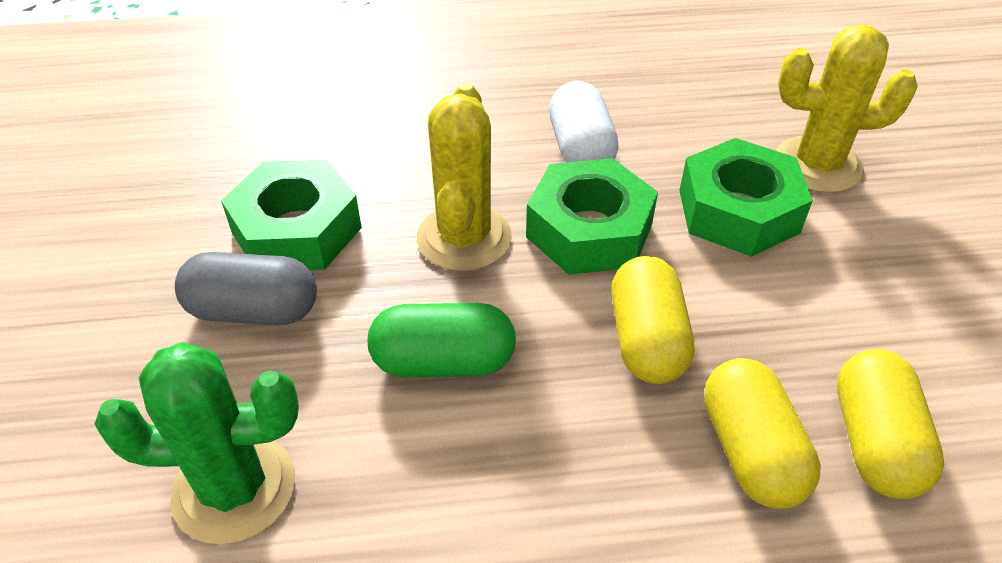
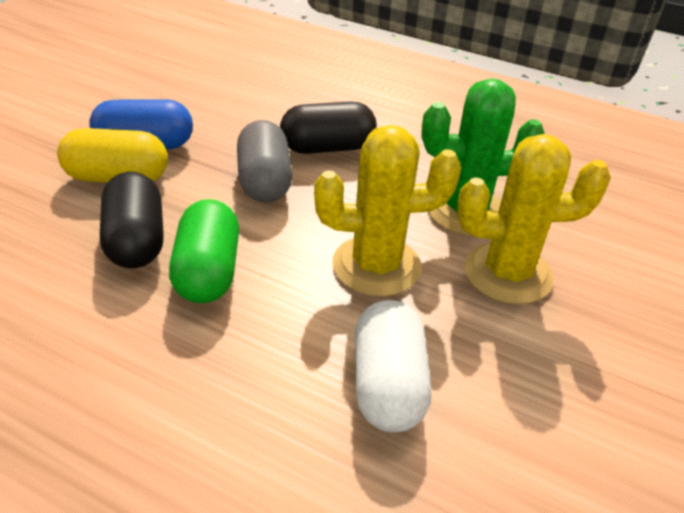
black capsule: 0 -> 2
blue capsule: 0 -> 1
green nut: 3 -> 0
yellow capsule: 3 -> 1

